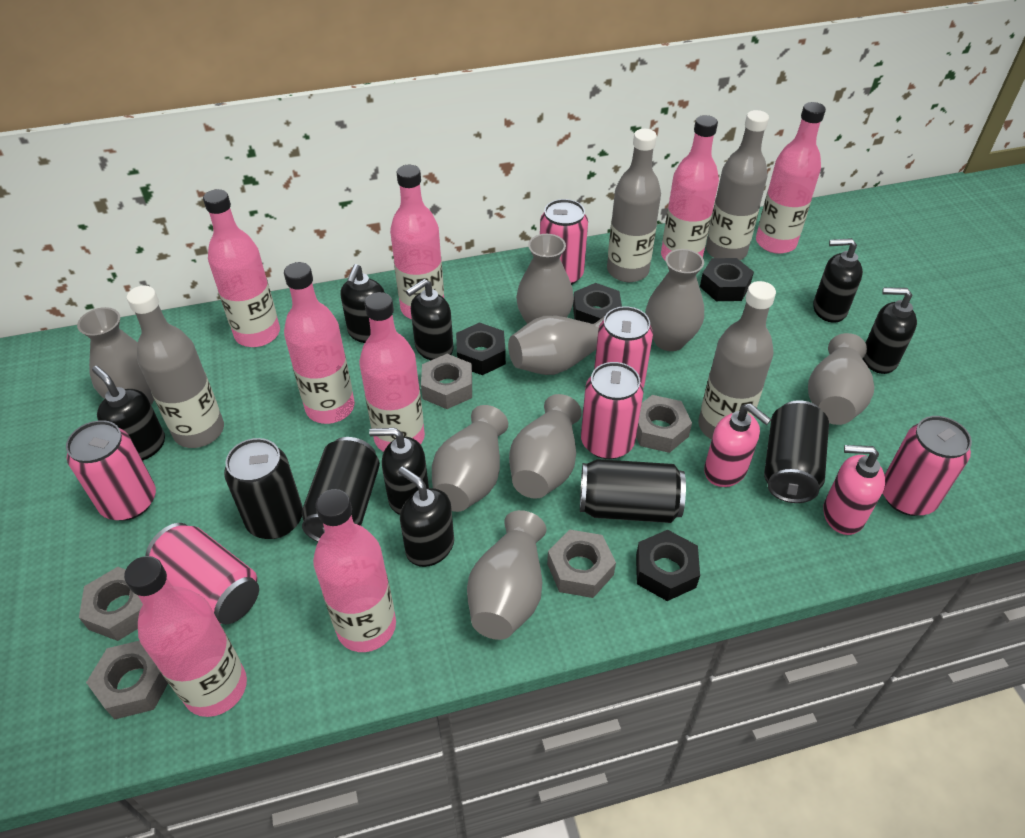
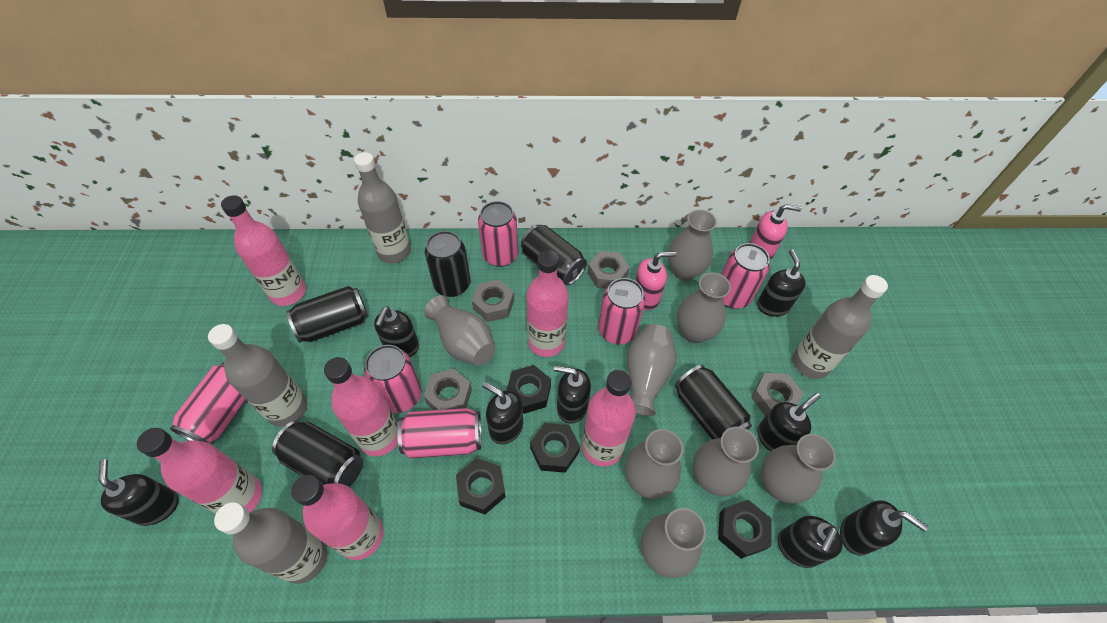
black can: 4 -> 5
black soap dispenser: 7 -> 8
grey nut: 5 -> 4
pink bottle: 8 -> 6

